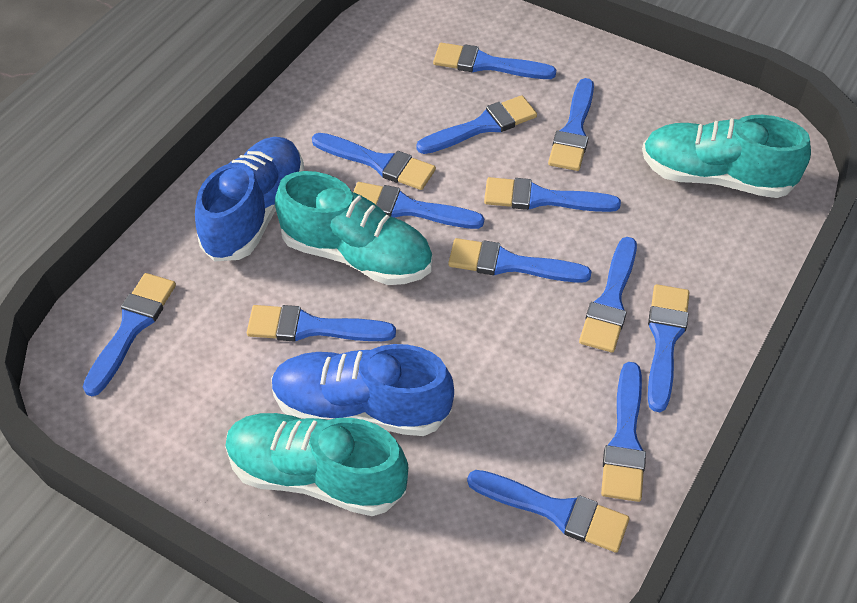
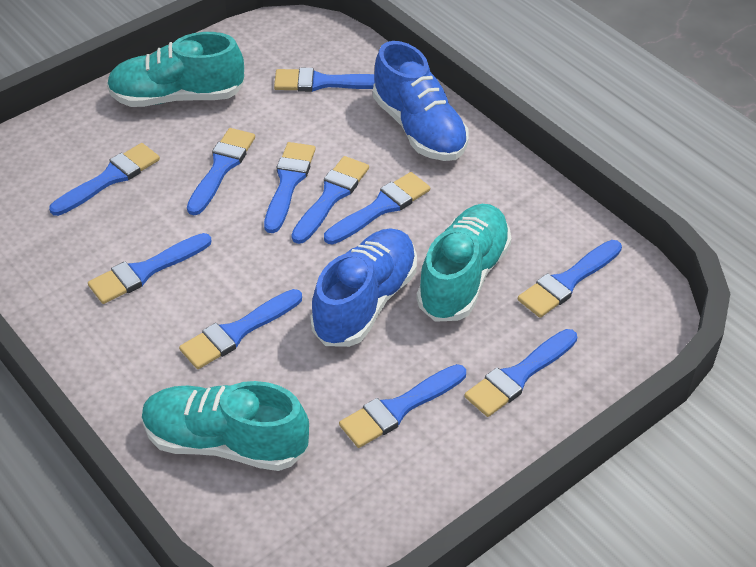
blue brush: 13 -> 11

